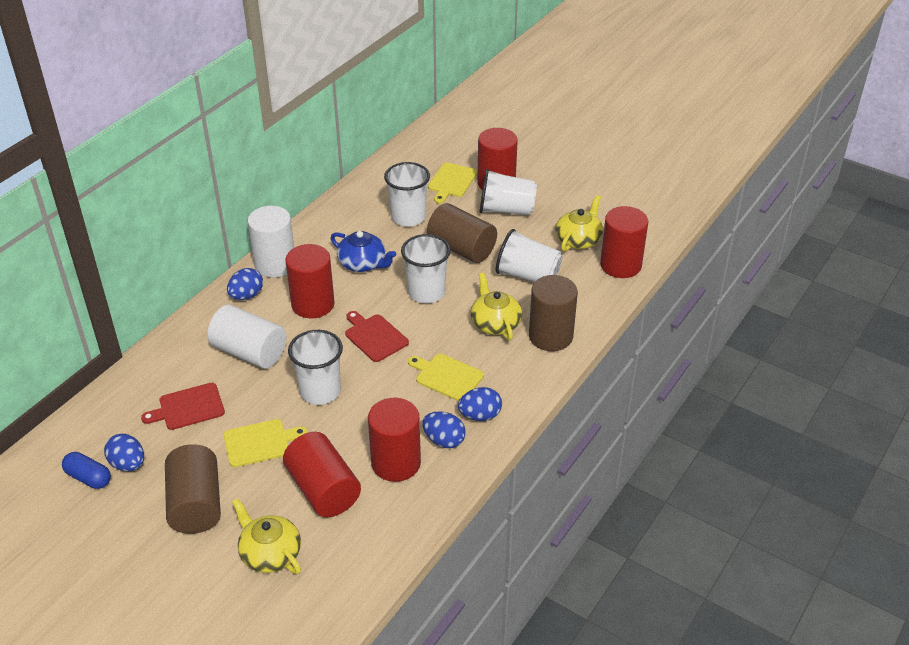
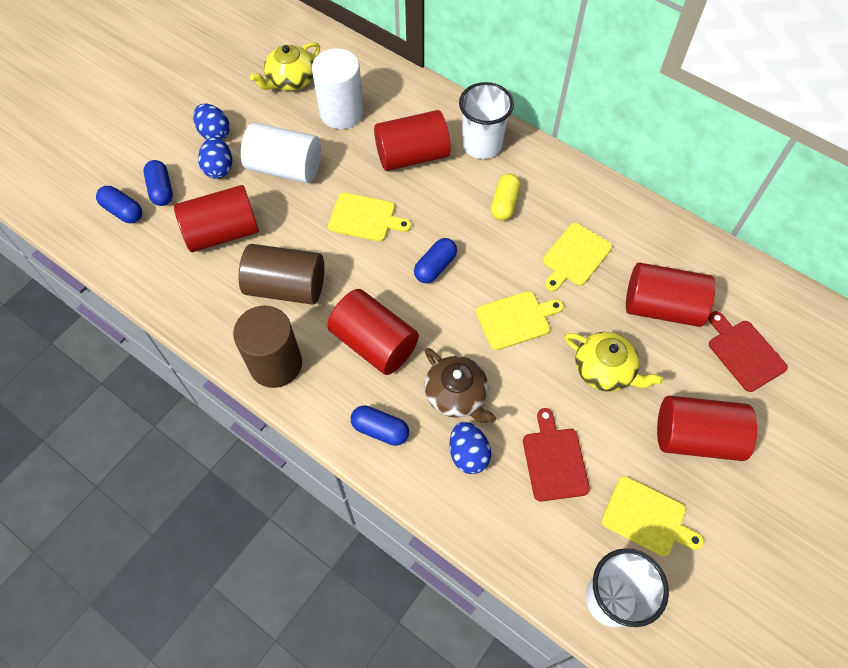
blue capsule: 1 -> 4
blue egg: 4 -> 3
blue teapot: 1 -> 0
brown cylinder: 3 -> 2
brown teapot: 0 -> 1
white cup: 5 -> 2
yellow capsule: 0 -> 1
yellow cutting board: 3 -> 4
yellow teapot: 3 -> 2

